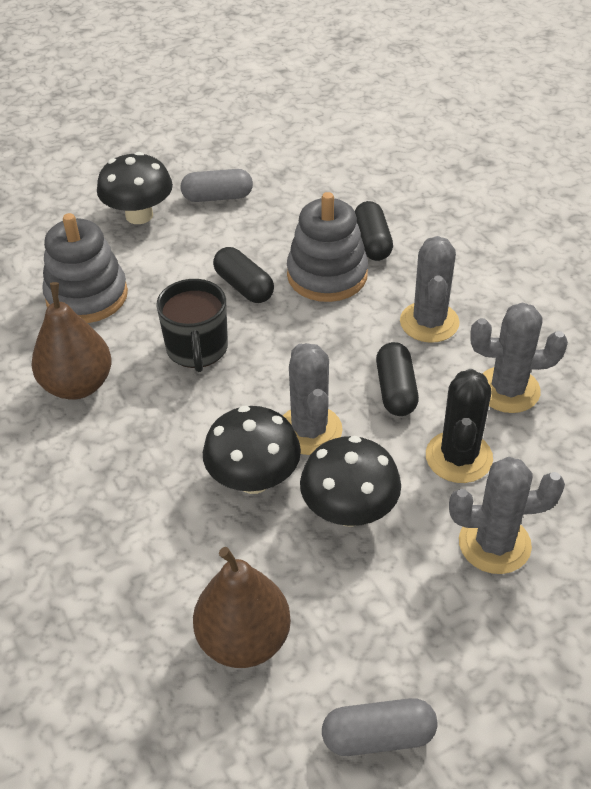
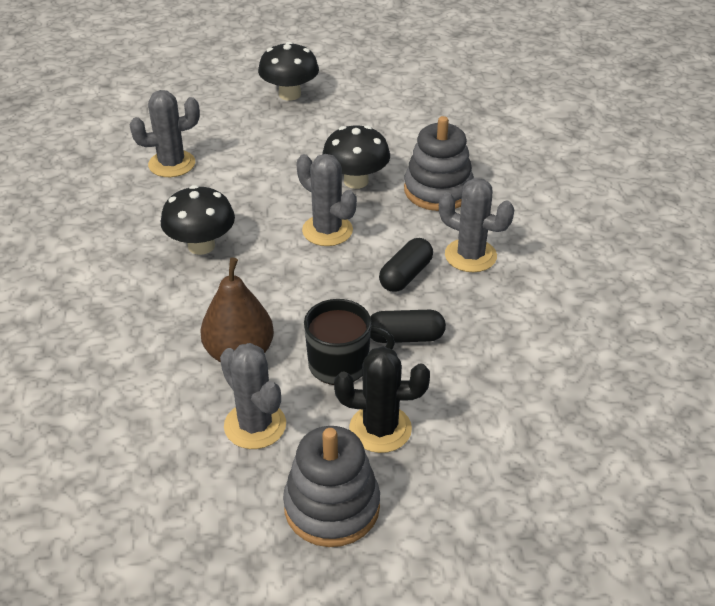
black capsule: 3 -> 2
brown pear: 2 -> 1
grey capsule: 2 -> 0

